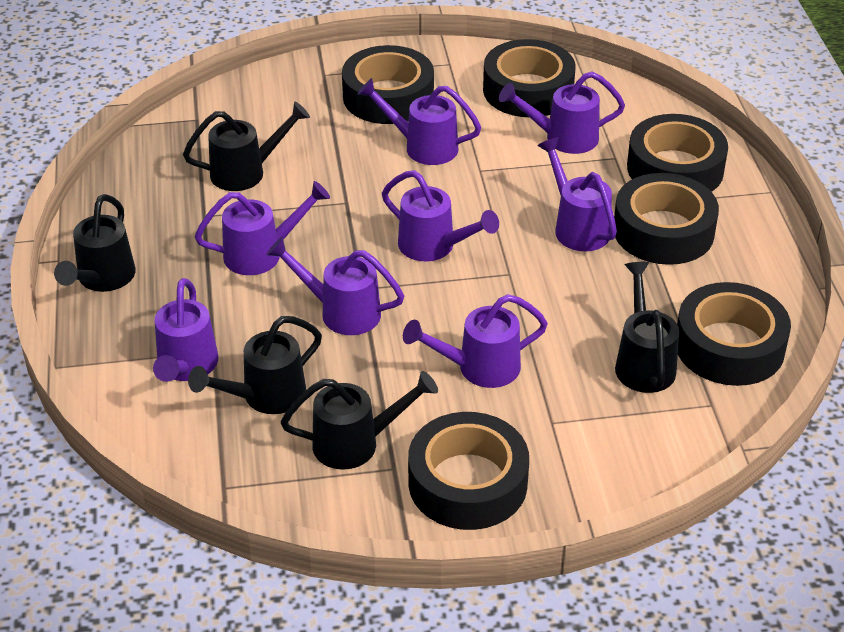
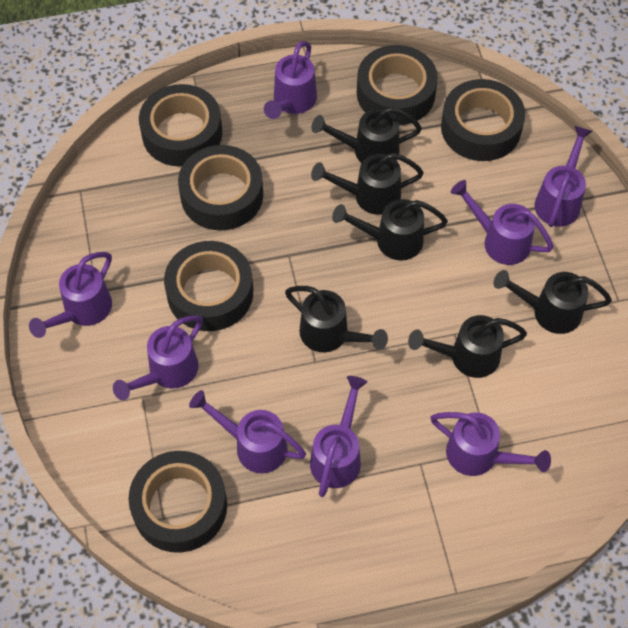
black watering can: 5 -> 6

